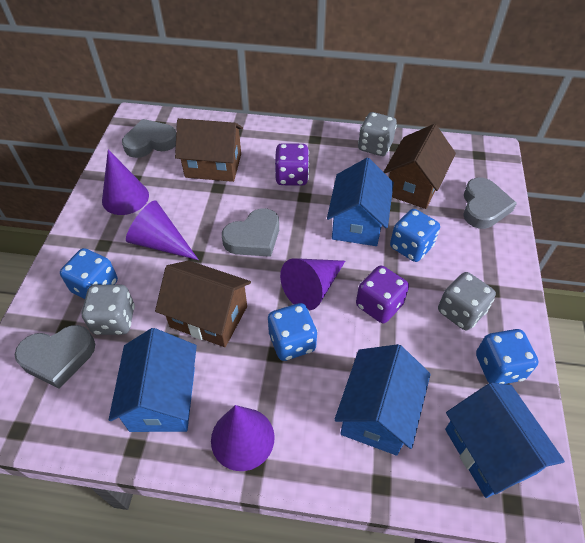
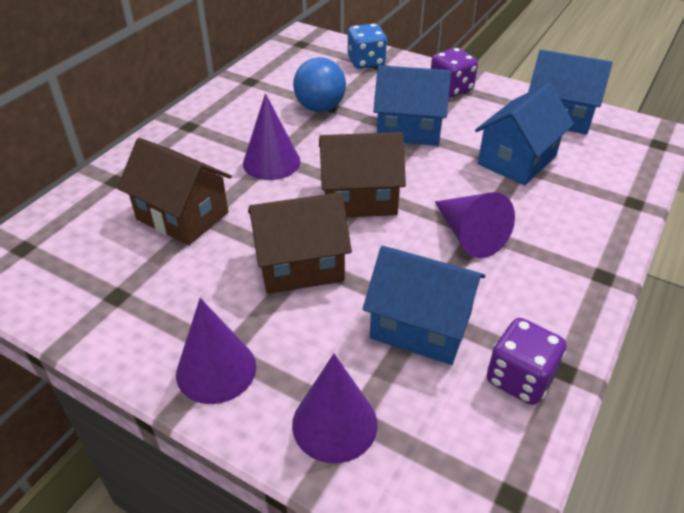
blue ball: 0 -> 1
blue dice: 4 -> 1
grey dice: 3 -> 0
grey heart: 4 -> 0

